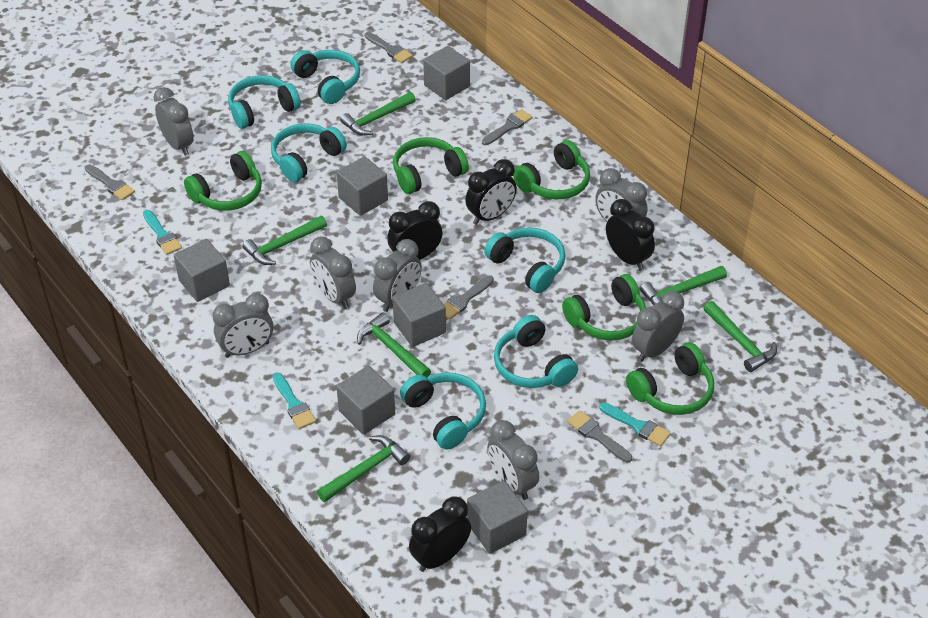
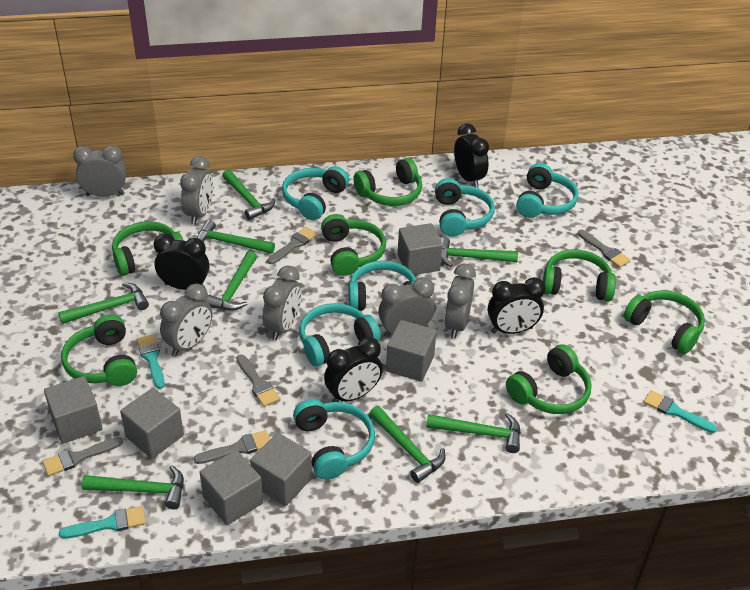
green hammer: 6 -> 8
green headphones: 5 -> 7
grey clock: 7 -> 6

